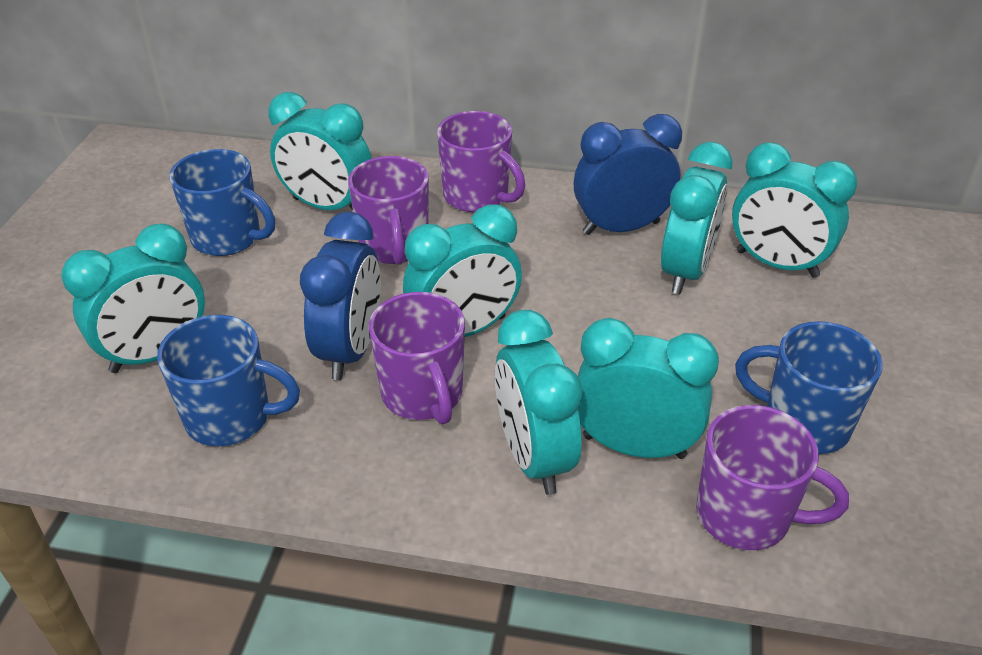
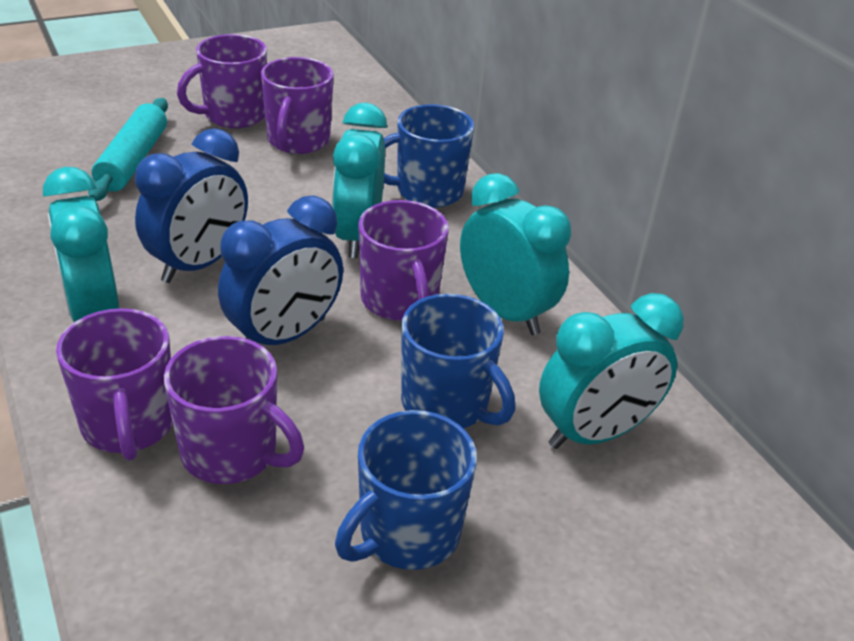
purple mug: 4 -> 5
turquoise clock: 7 -> 4
turquoise rolling pin: 0 -> 1

